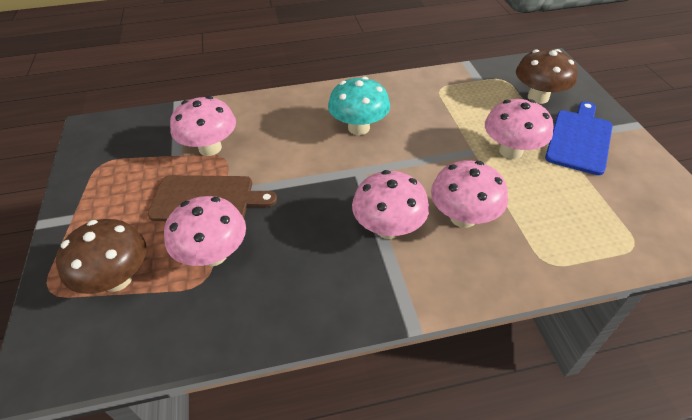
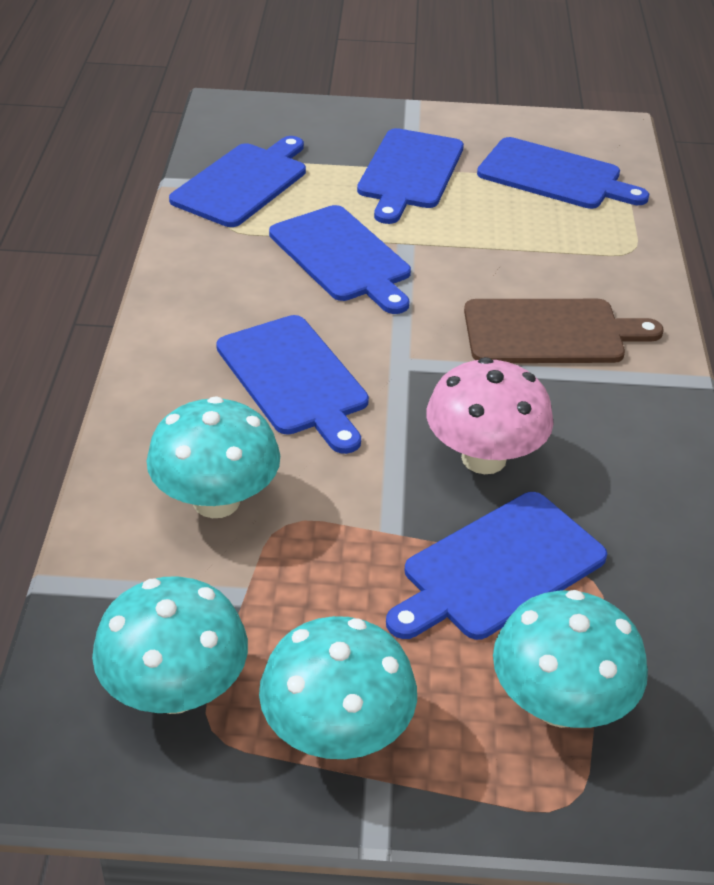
blue cutting board: 1 -> 6
brown mushroom: 2 -> 0
pink mushroom: 5 -> 1
turquoise mushroom: 1 -> 4

